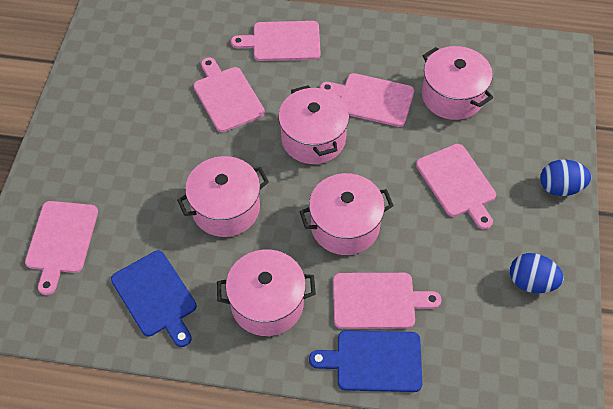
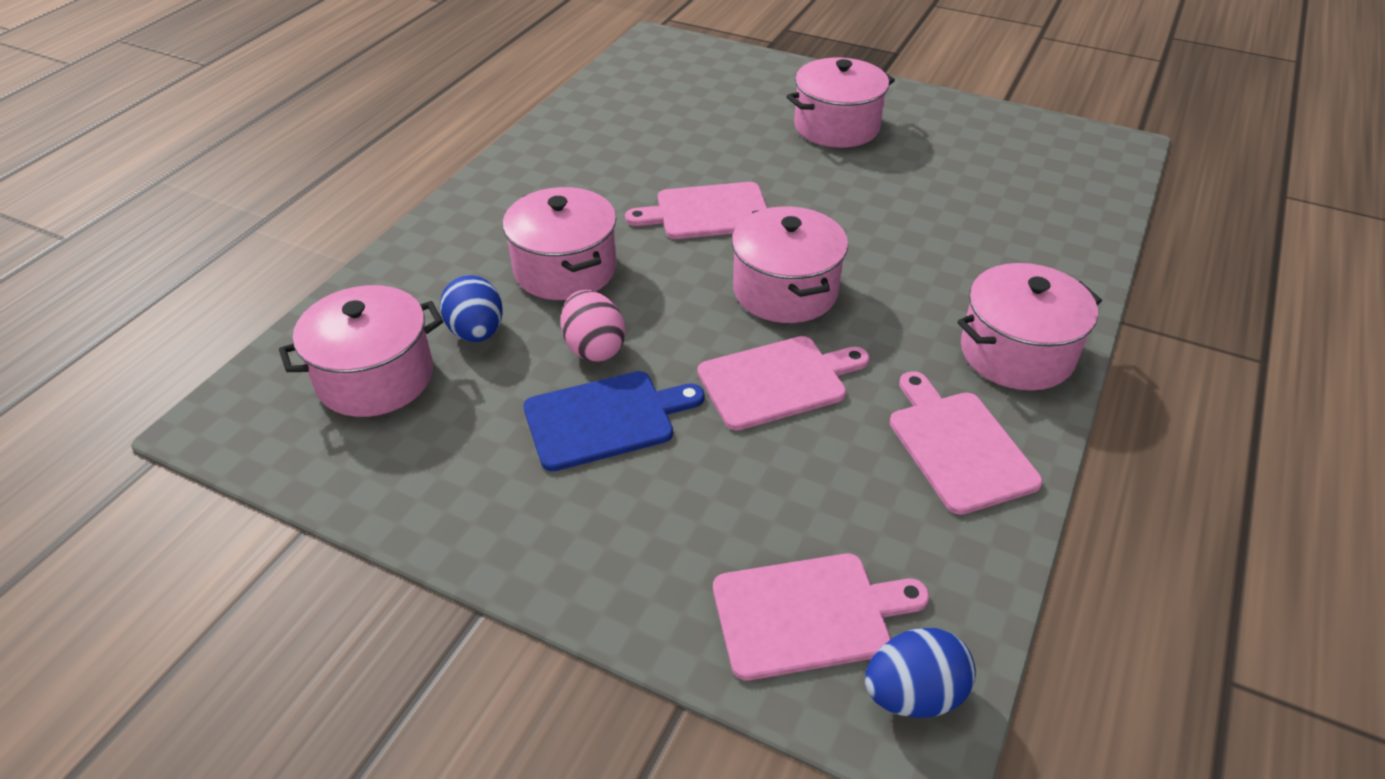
blue cutting board: 2 -> 1
pink cutting board: 6 -> 4
pink egg: 0 -> 1

